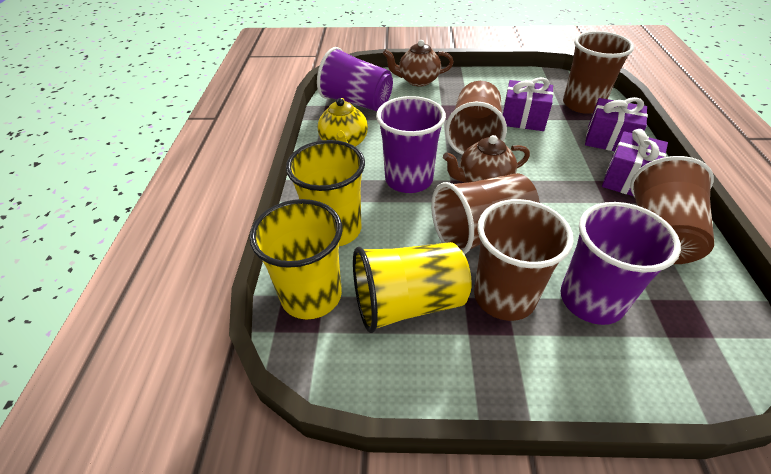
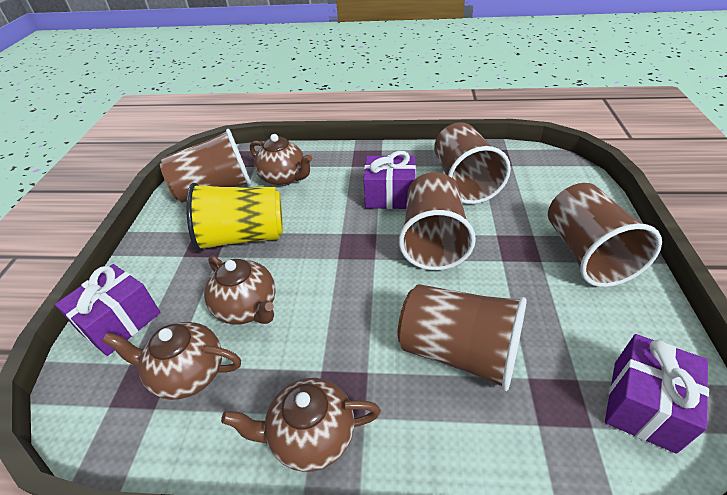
brown teapot: 2 -> 4
purple cup: 3 -> 0
yellow cup: 3 -> 1
yellow teapot: 1 -> 0

